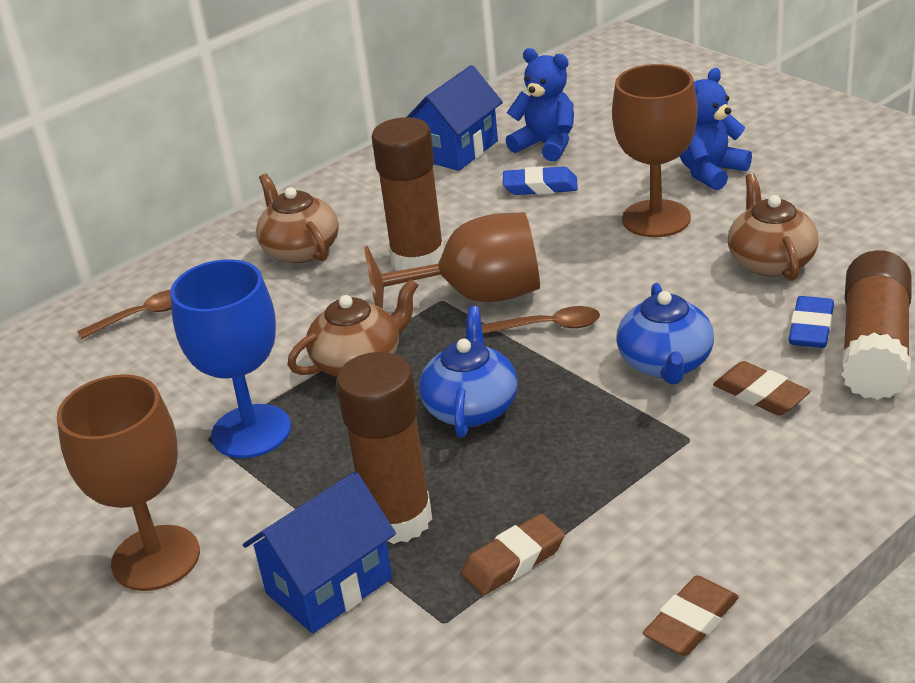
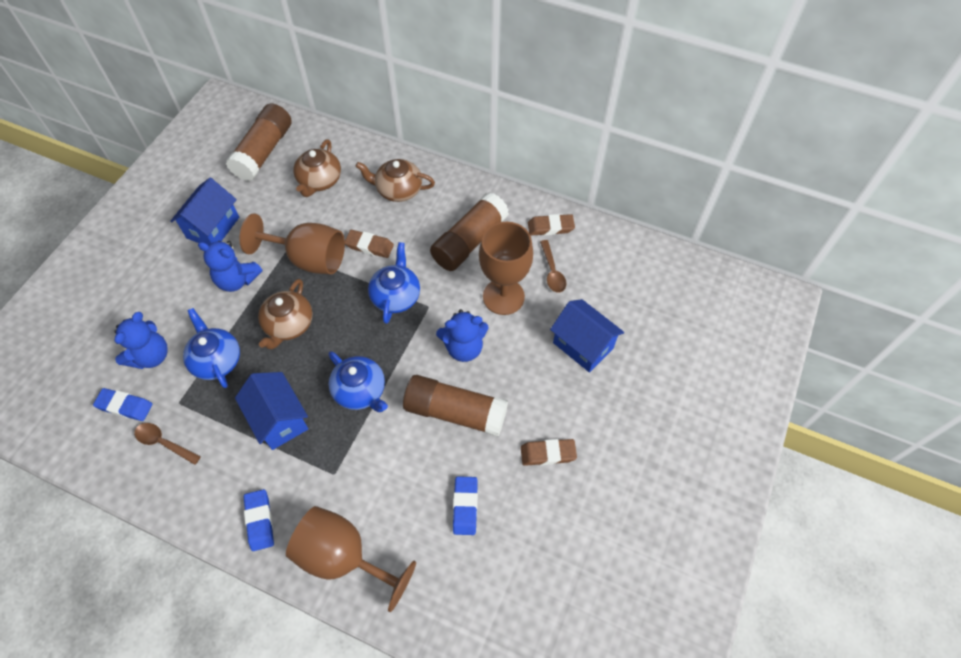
blue eraser: 2 -> 3
blue goblet: 1 -> 0
blue house: 2 -> 3
blue teapot: 2 -> 3
blue teddy bear: 2 -> 3

